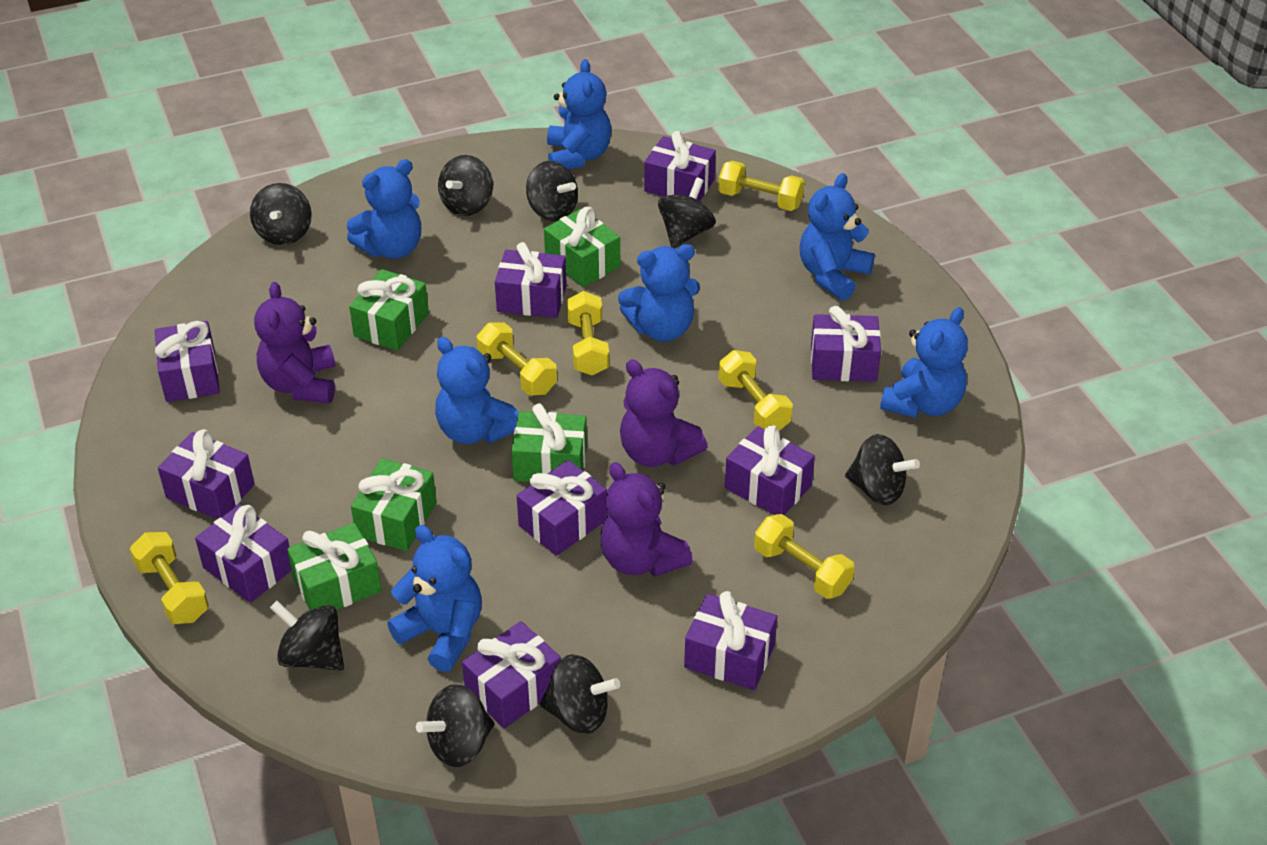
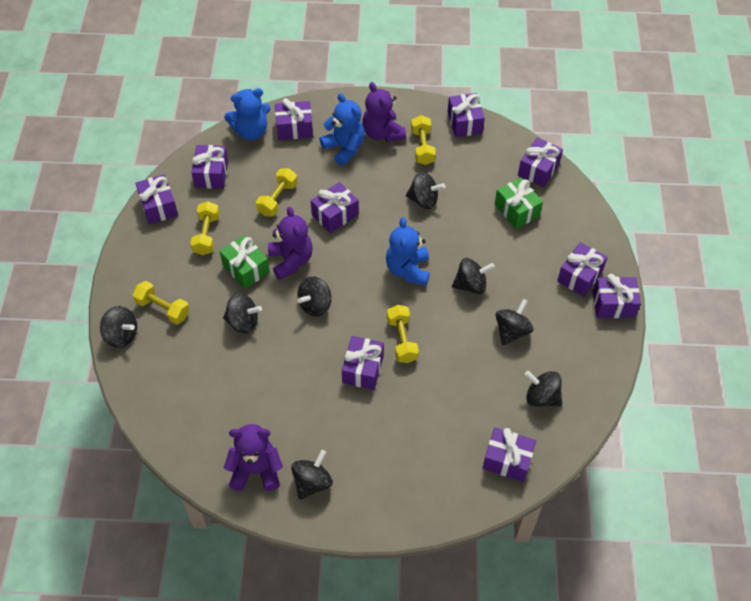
blue teddy bear: 7 -> 3
green gift: 5 -> 2
yellow dumbbell: 6 -> 5

